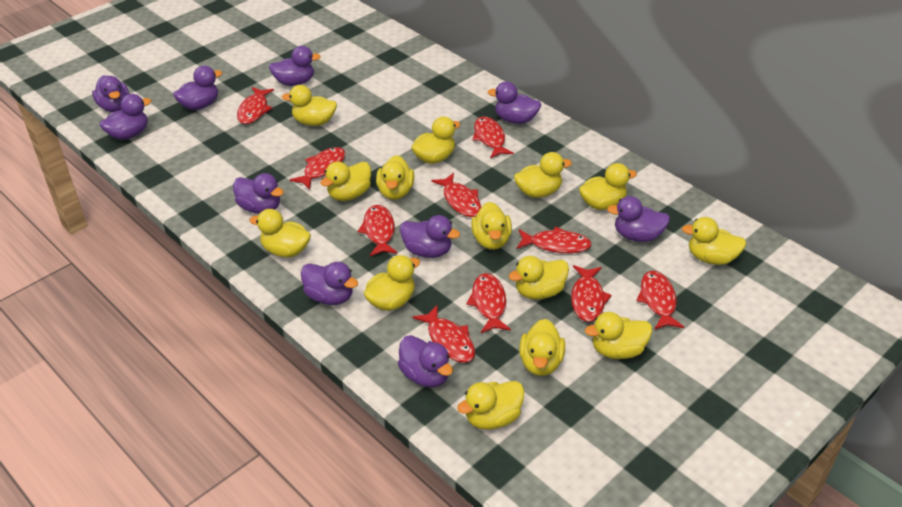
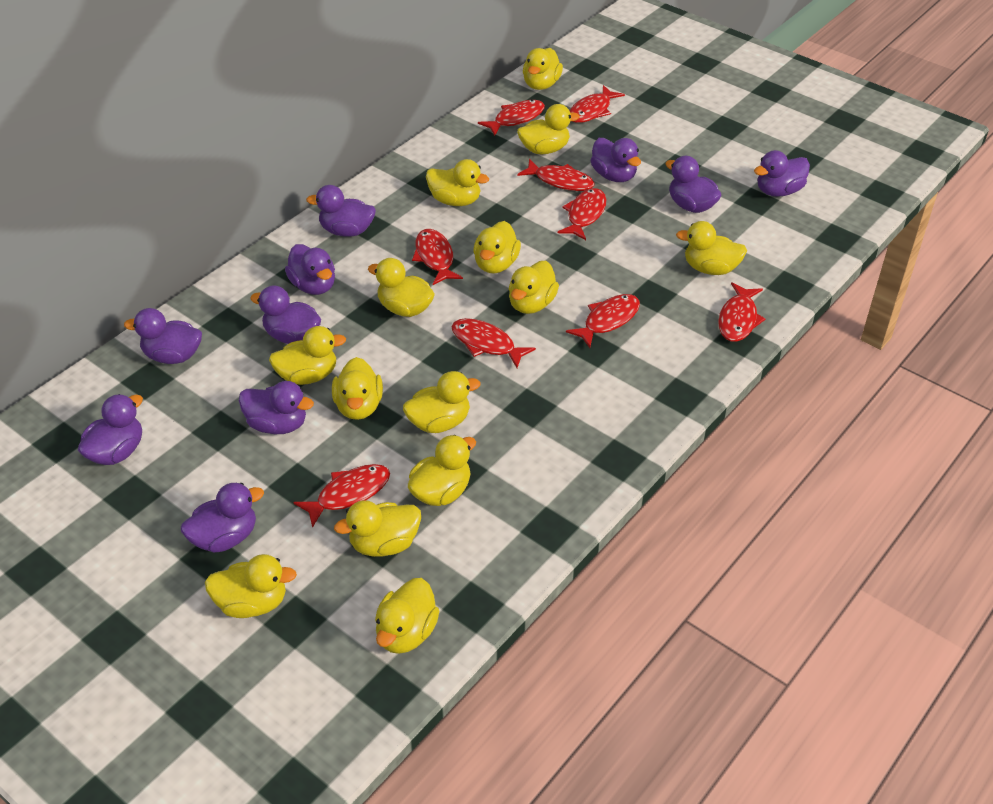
red fish: 10 -> 9

